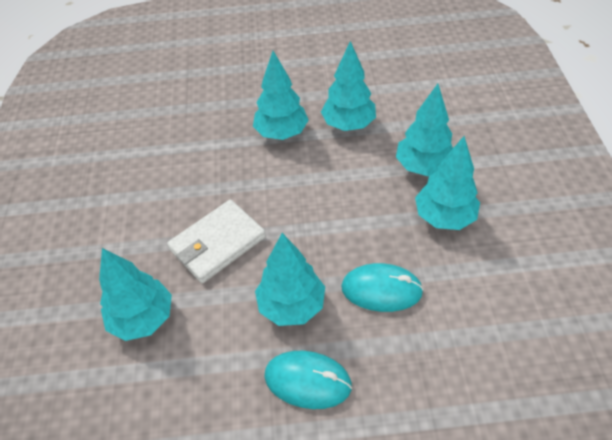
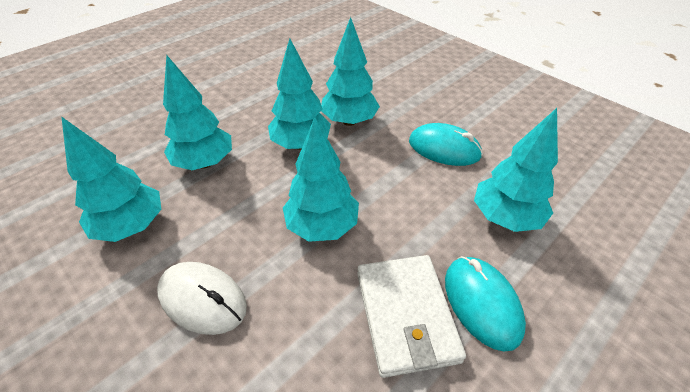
white mouse: 0 -> 1

